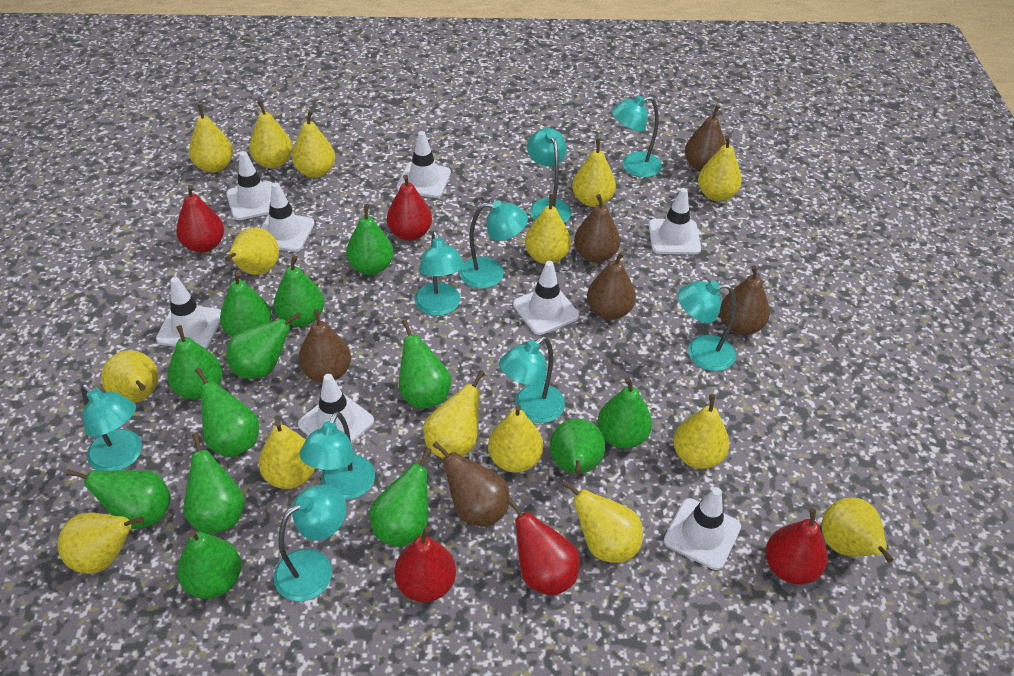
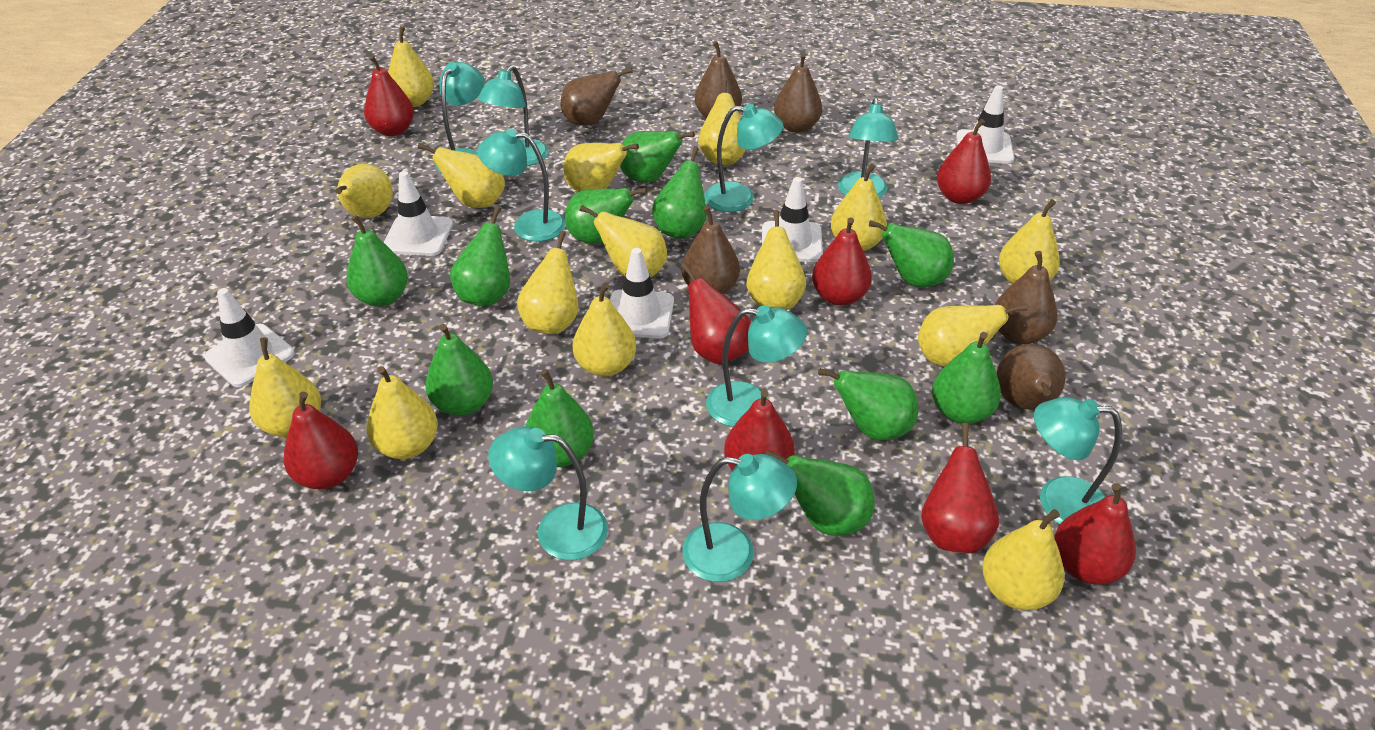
green pear: 13 -> 11
red pear: 5 -> 8
white traffic cone: 8 -> 5

